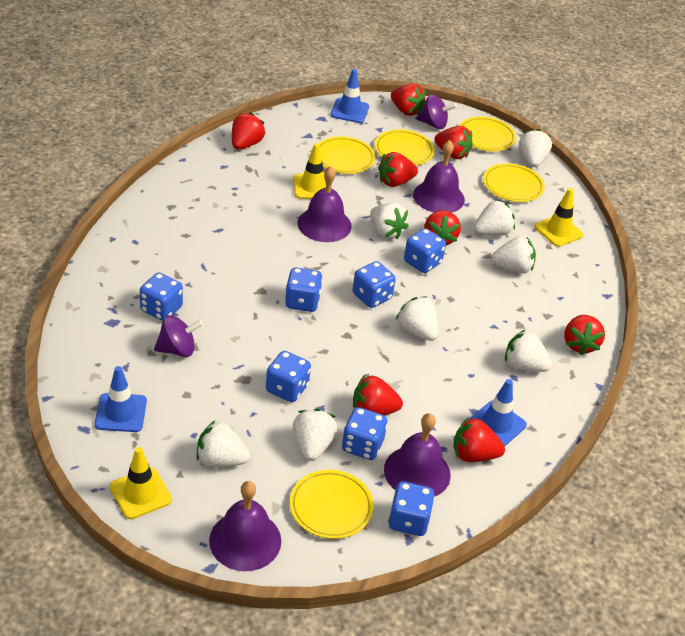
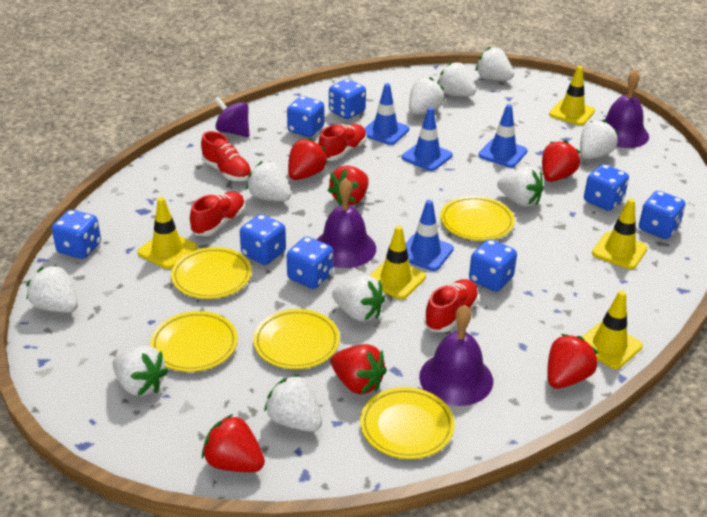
blue dice: 7 -> 8
blue traffic cone: 3 -> 4
purple bell: 4 -> 3
purple spinning top: 2 -> 1
red shoe: 0 -> 4
red strawberry: 8 -> 6
white strawberry: 8 -> 10
yellow traffic cone: 3 -> 5

